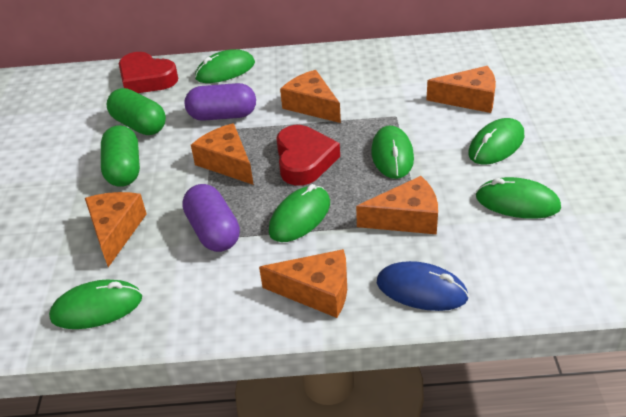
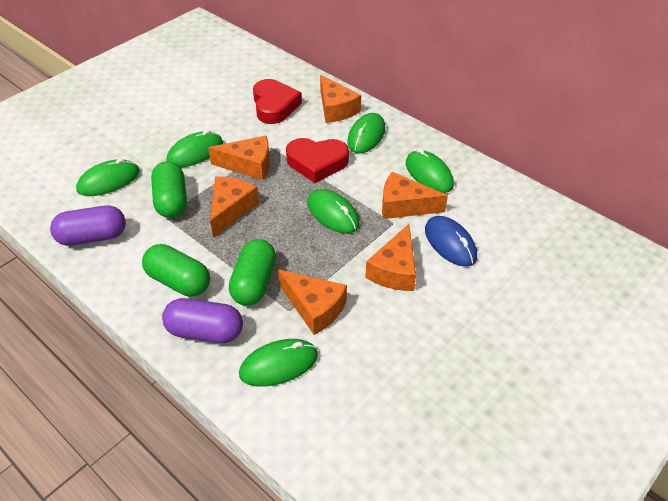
green capsule: 2 -> 3

